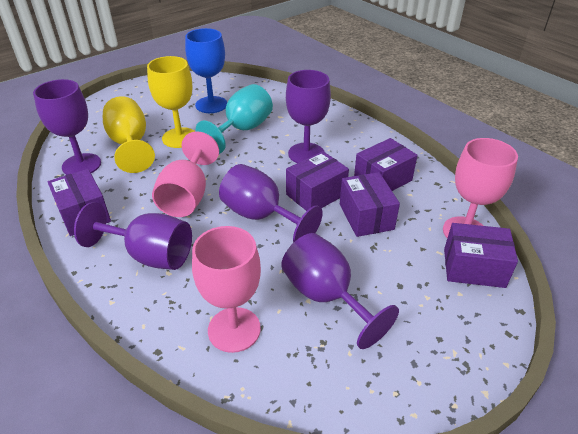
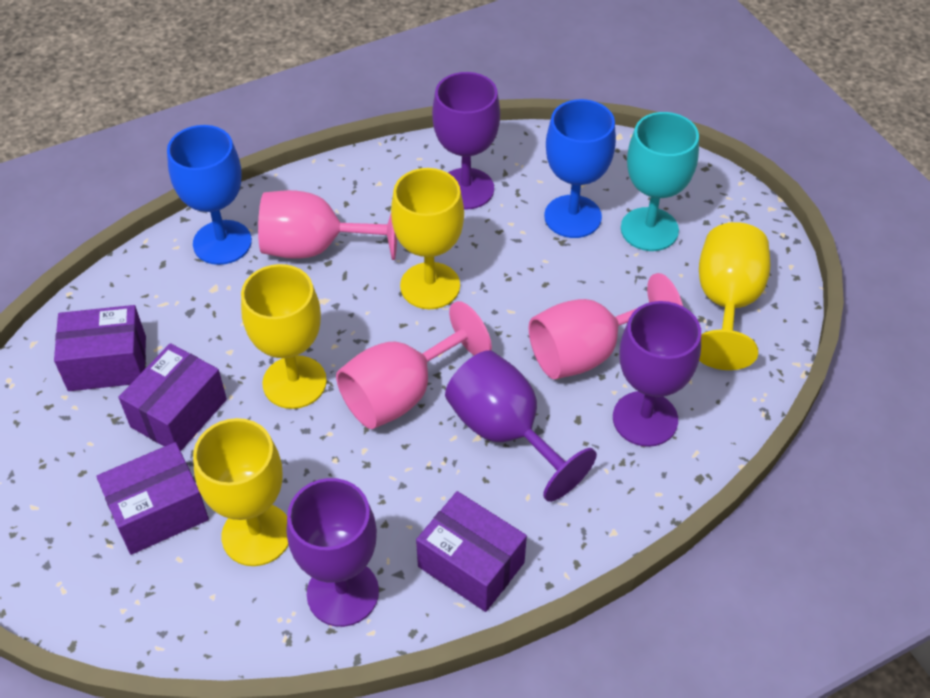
blue goblet: 1 -> 2
purple box: 5 -> 4
purple goblet: 5 -> 4
yellow goblet: 2 -> 4

